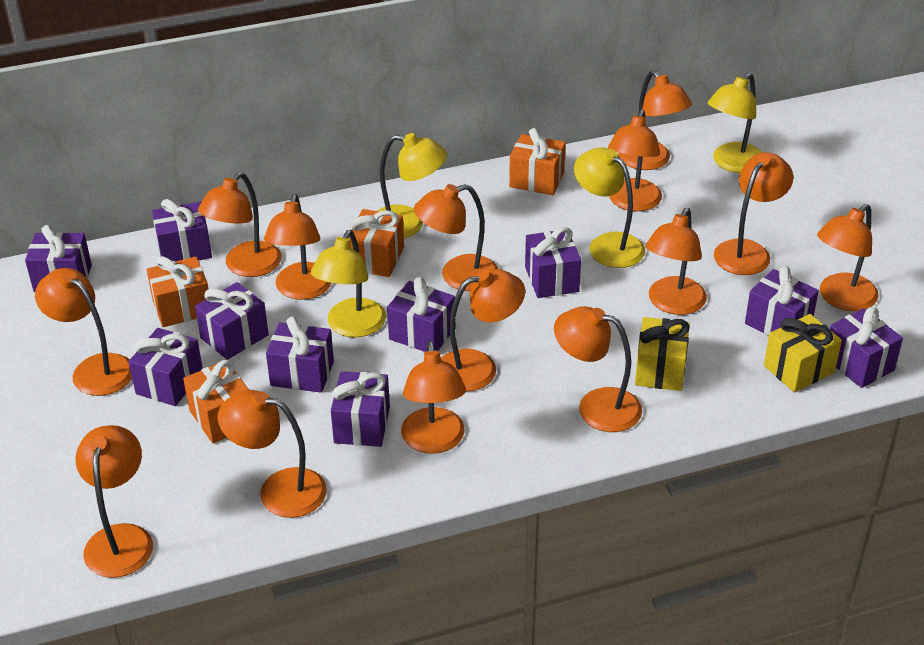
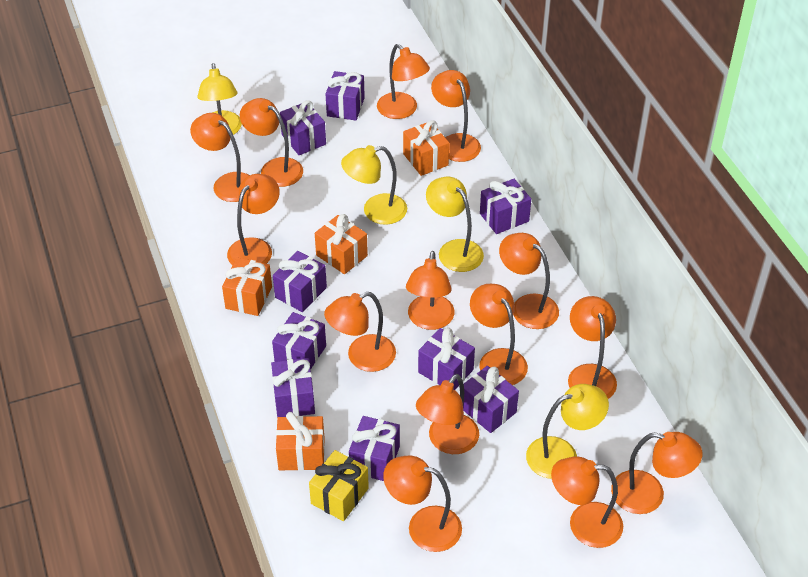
purple gift: 10 -> 9
yellow gift: 2 -> 1

